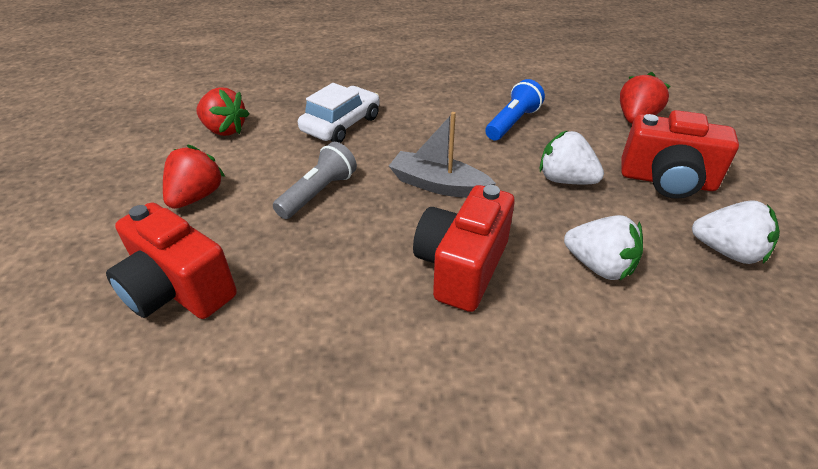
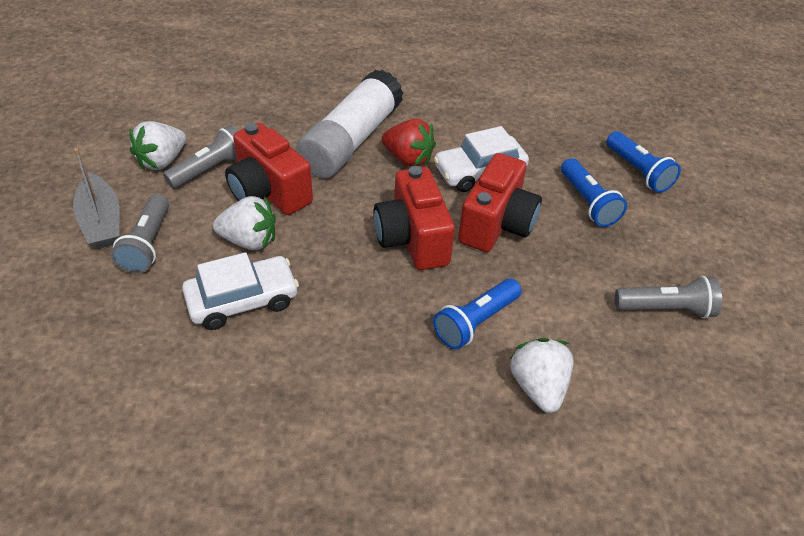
blue flashlight: 1 -> 3
grey flashlight: 1 -> 3
red strawberry: 3 -> 1
white car: 1 -> 2
white glue stick: 0 -> 1

